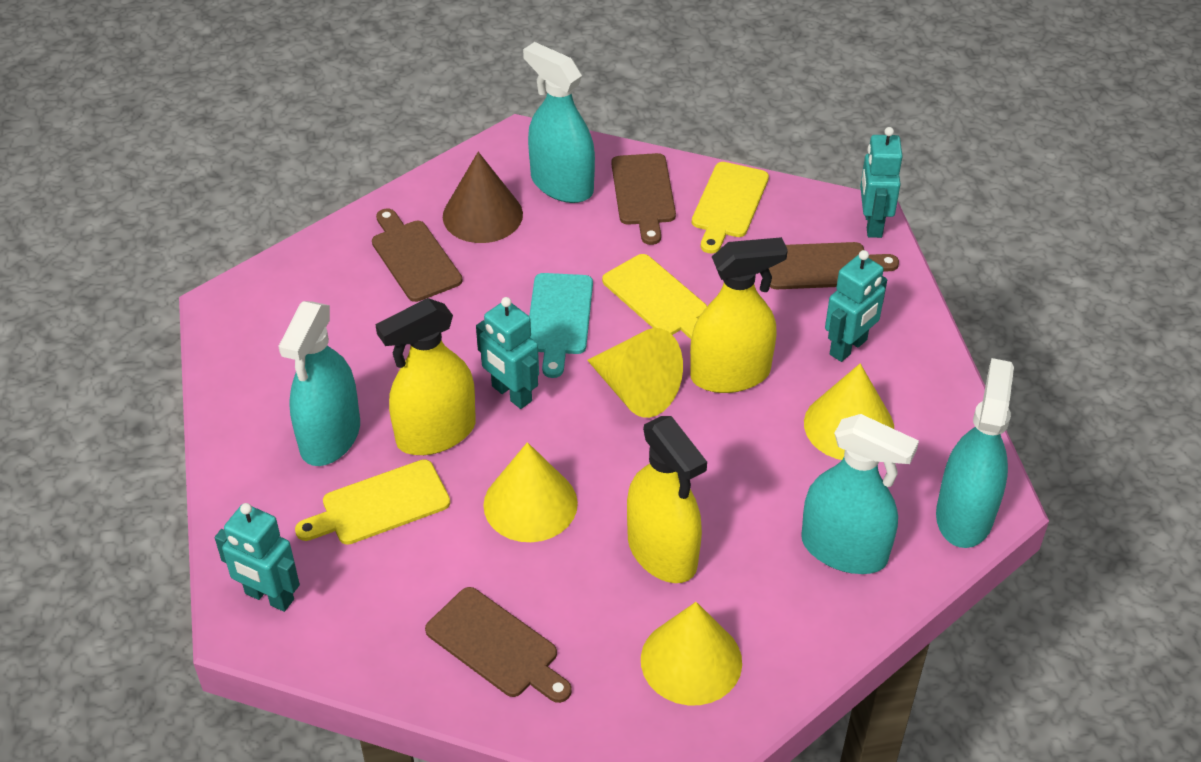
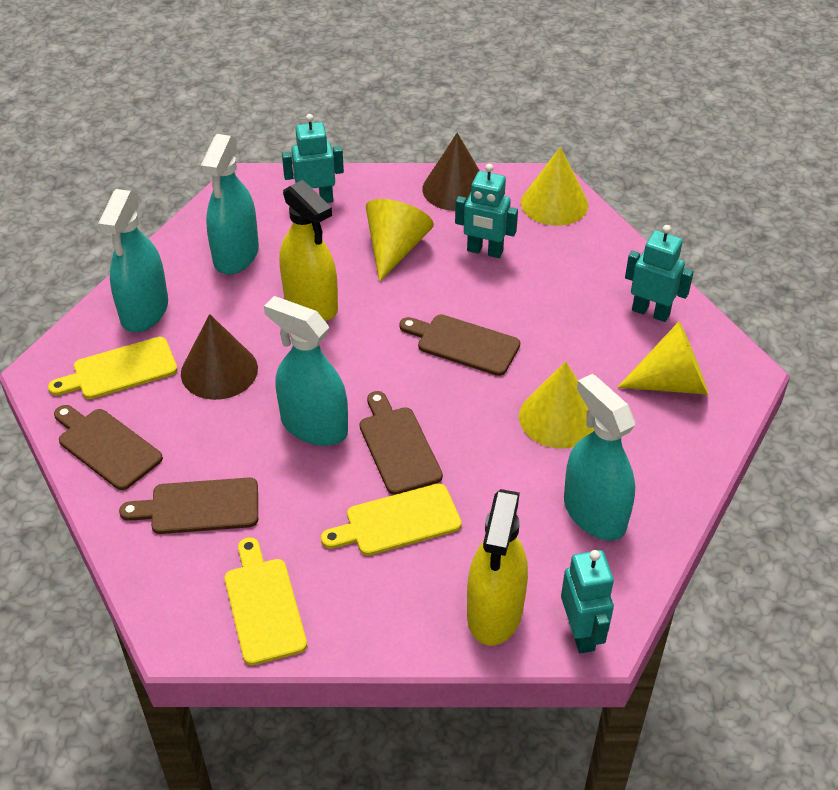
brown cone: 1 -> 2
turquoise cutting board: 1 -> 0
yellow spray bottle: 3 -> 2

